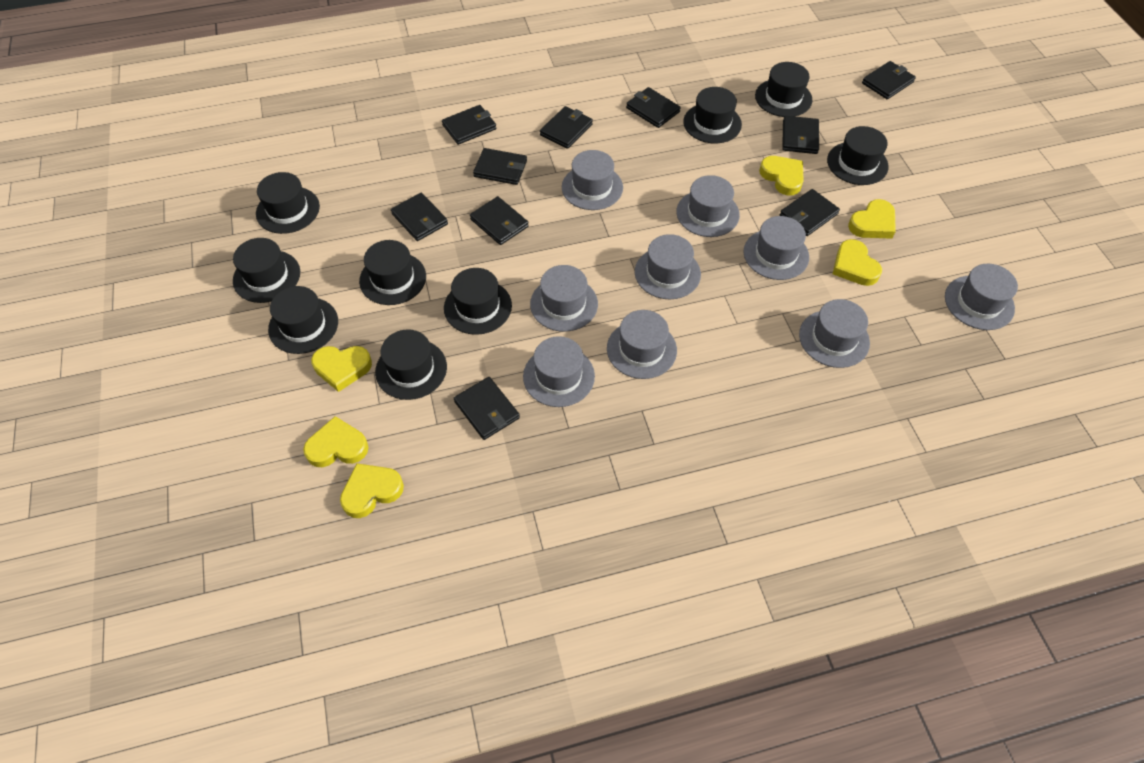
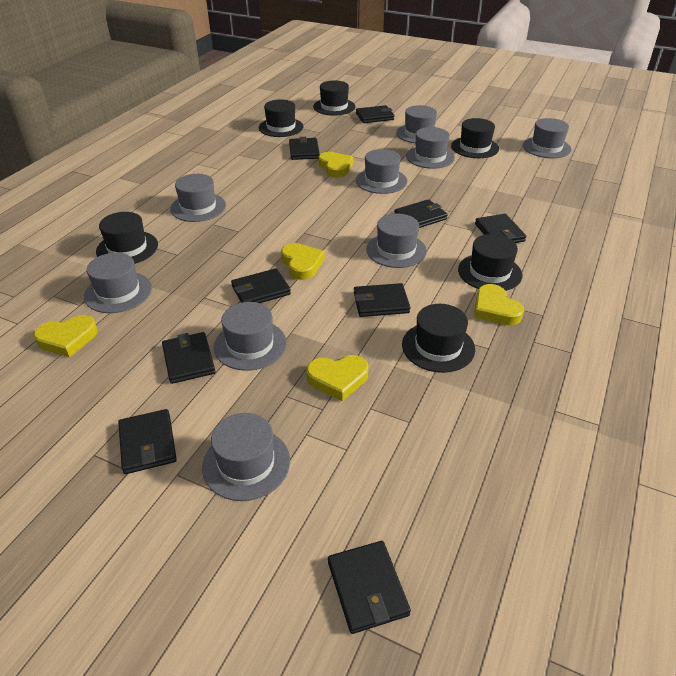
black hat: 9 -> 6
black wallet: 10 -> 9
yellow heart: 6 -> 5

